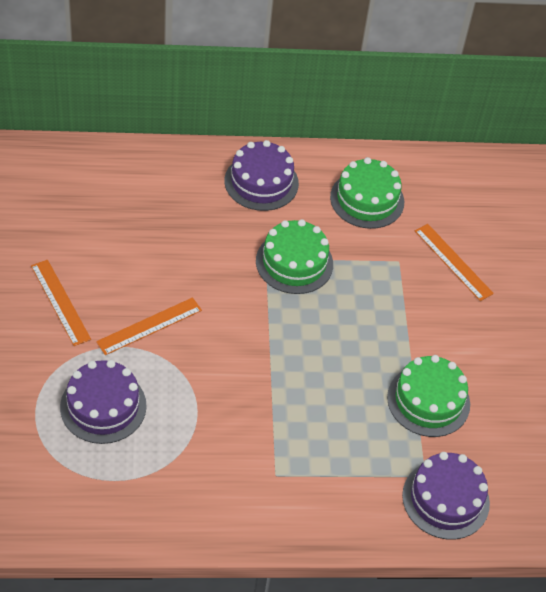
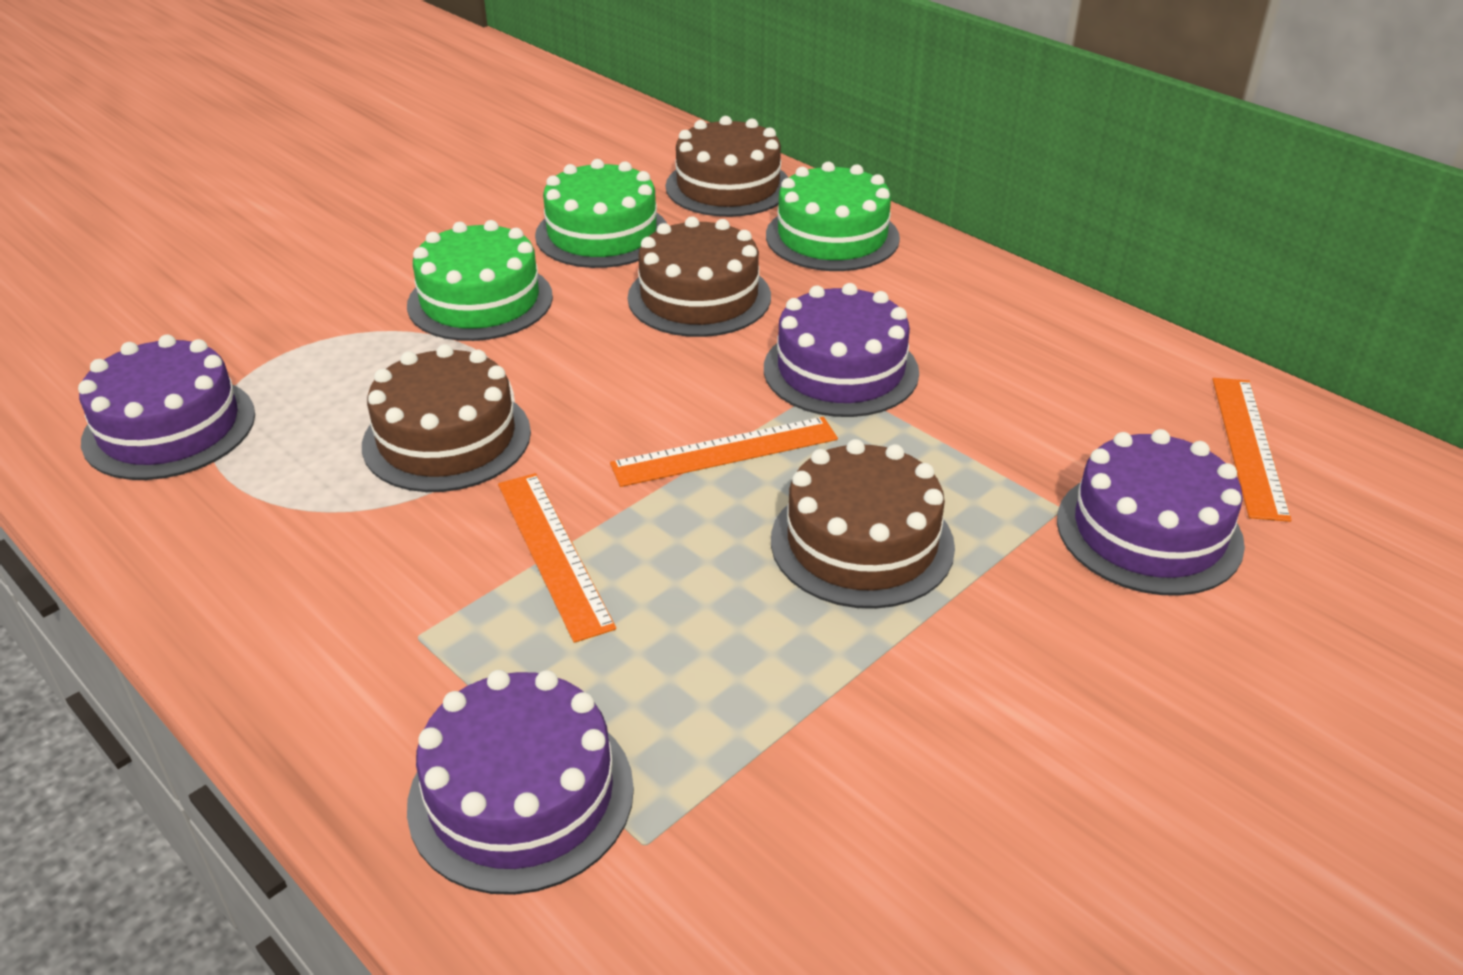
brown cake: 0 -> 4
purple cake: 3 -> 4

